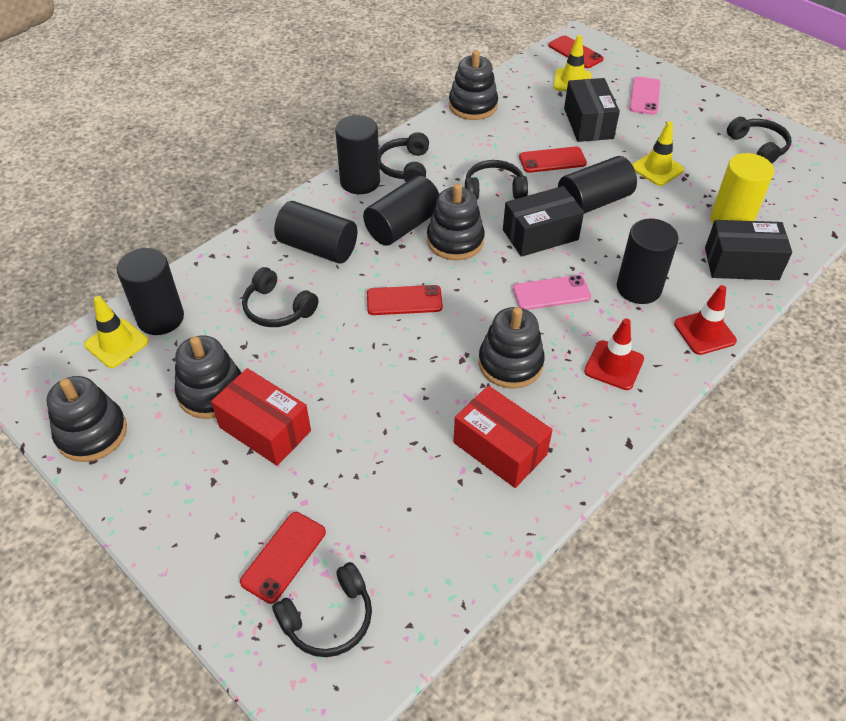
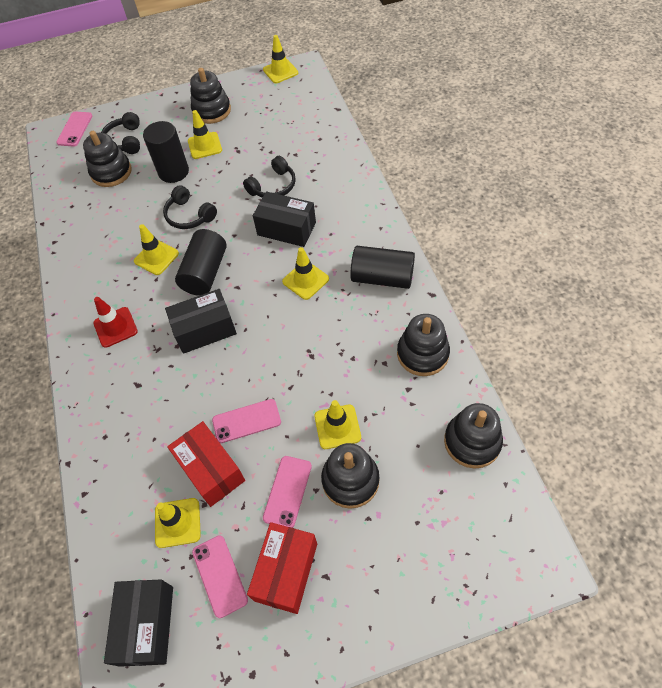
black cylinder: 6 -> 3
black headphones: 5 -> 3
pink phone: 2 -> 4
red phone: 4 -> 0
red traffic cone: 2 -> 1
yellow cylinder: 1 -> 0
yellow traffic cone: 3 -> 6

